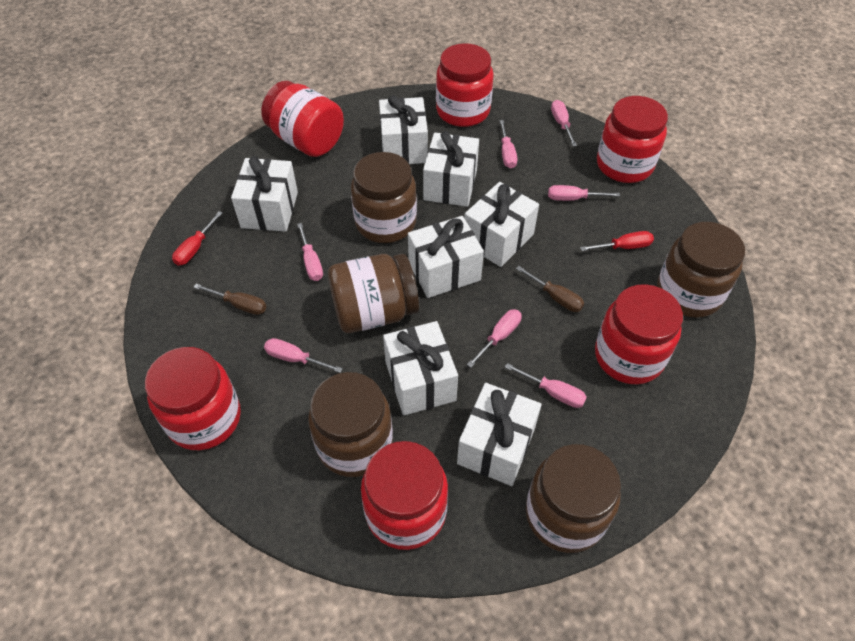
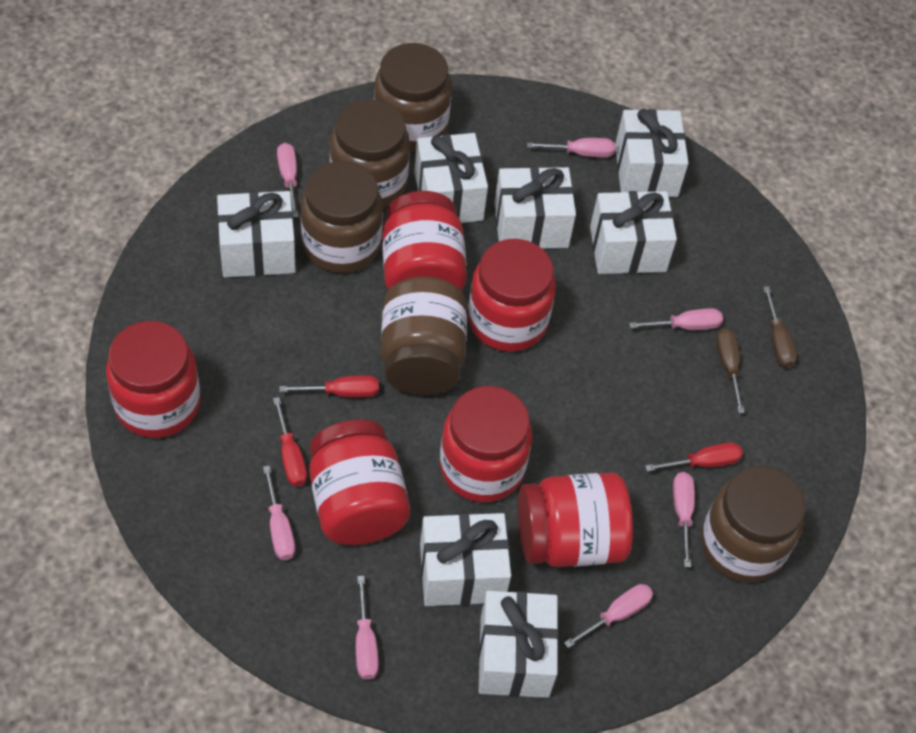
red screwdriver: 2 -> 3

